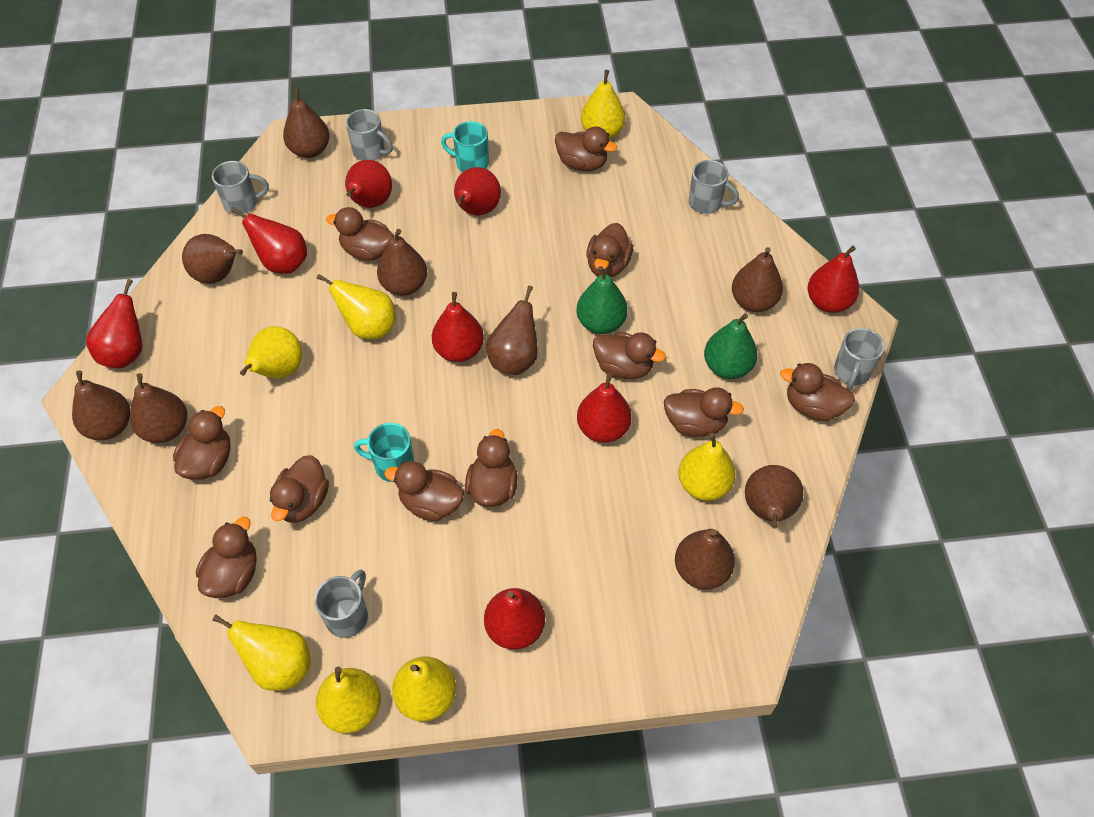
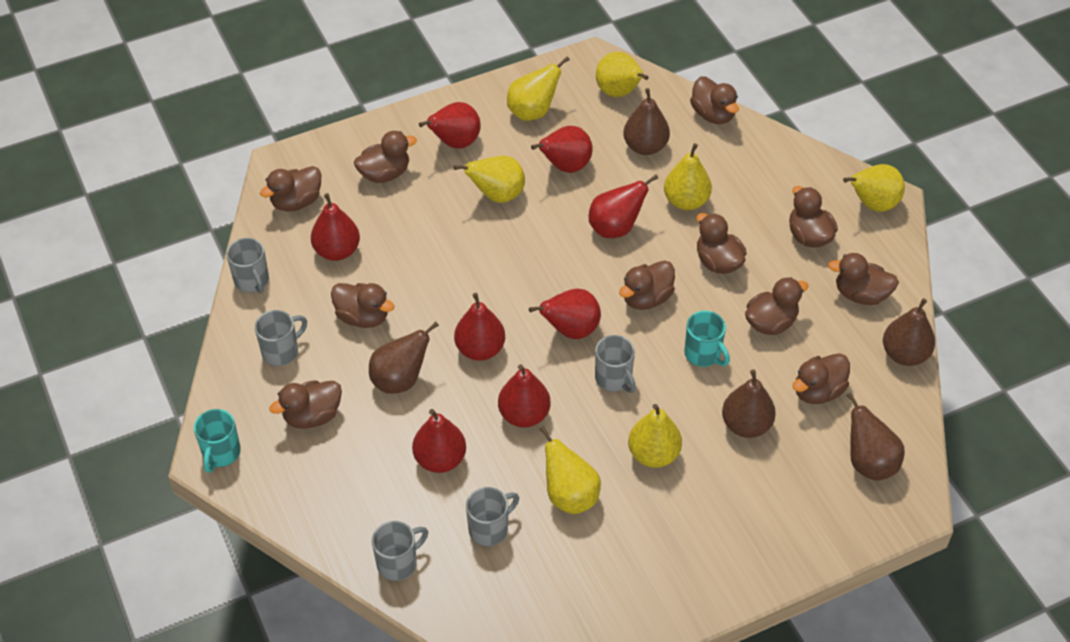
brown pear: 9 -> 5
green pear: 2 -> 0

